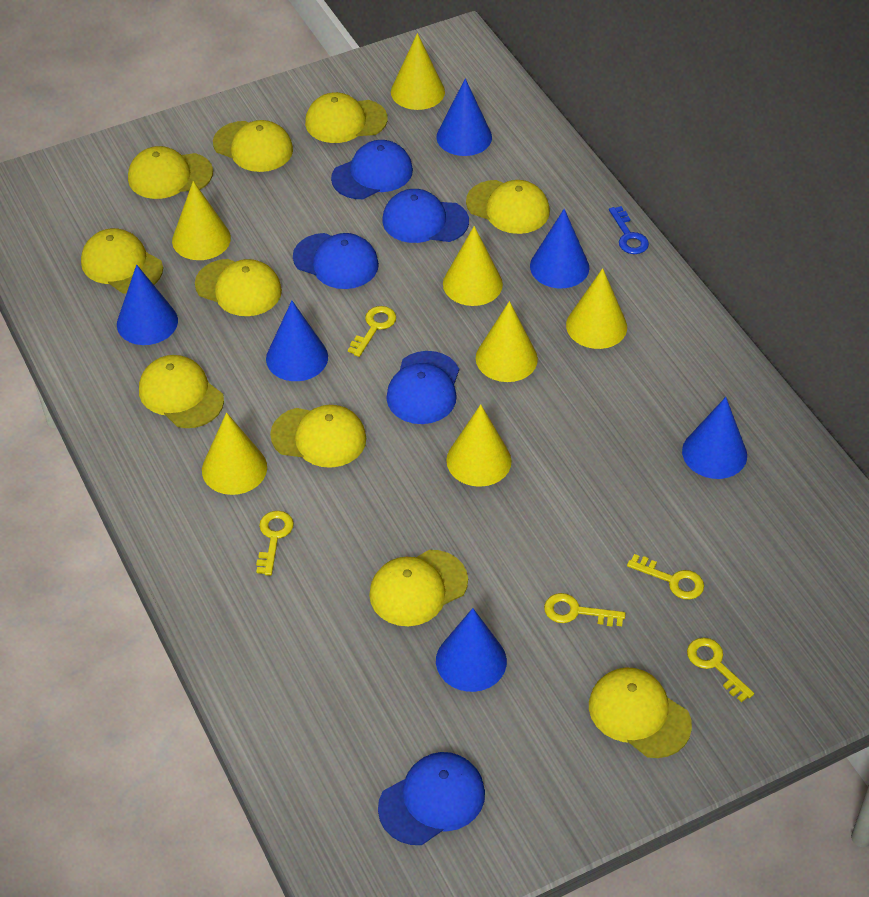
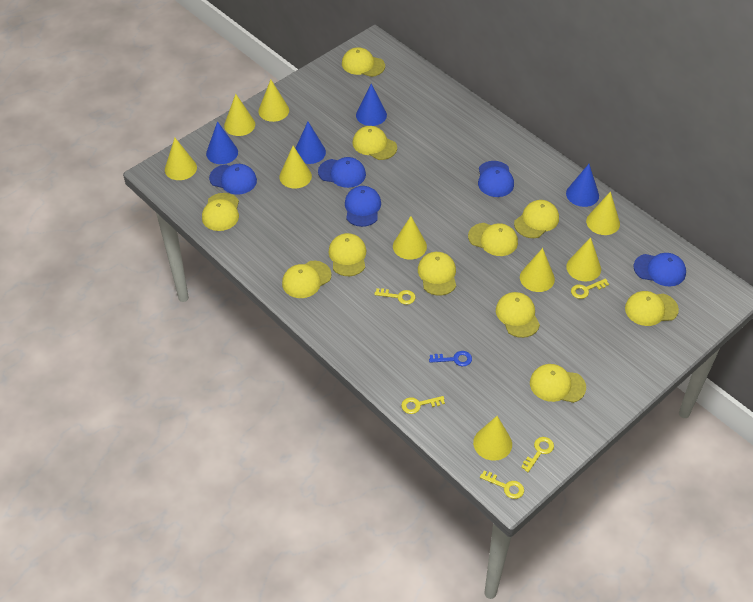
blue cone: 6 -> 4
yellow cap: 10 -> 11
yellow cone: 7 -> 9

